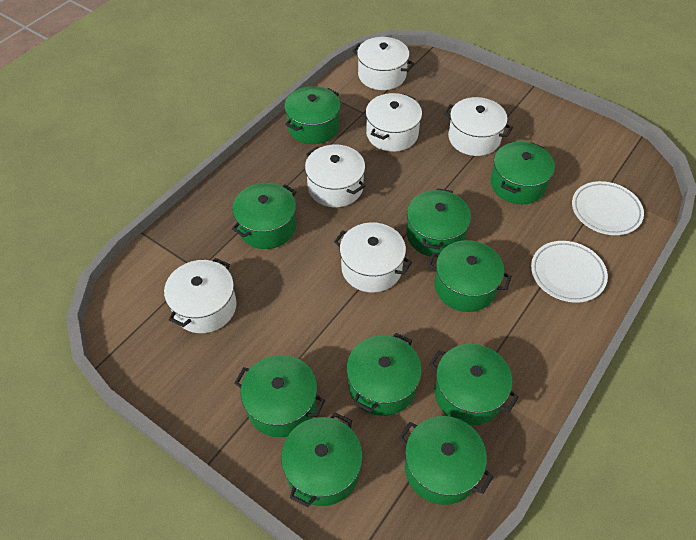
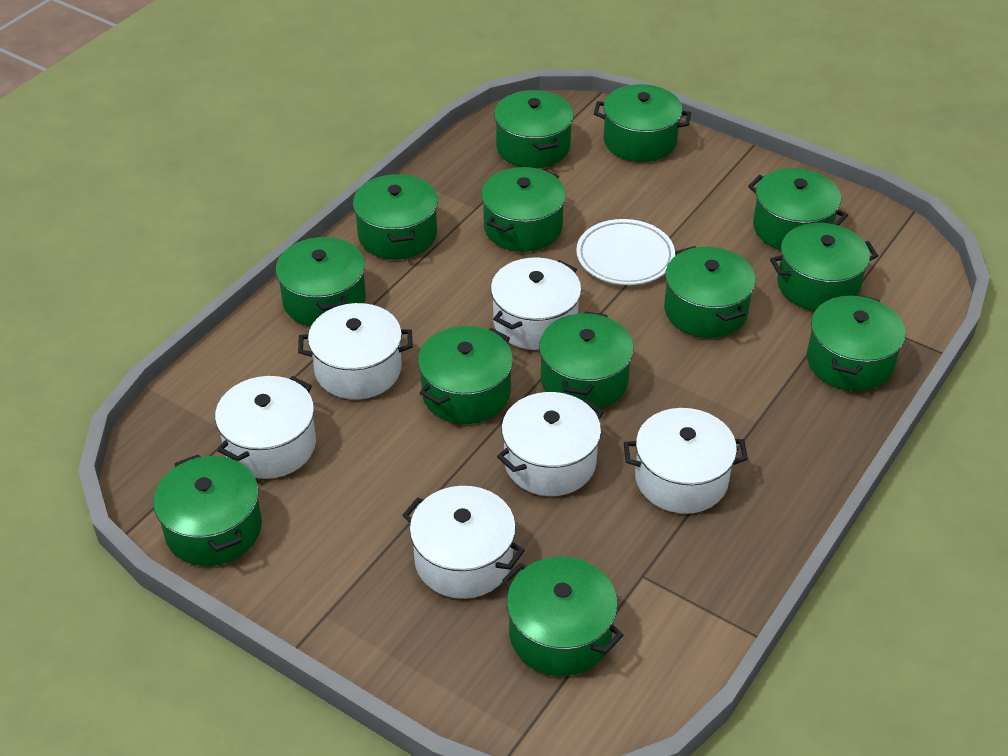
green pot: 10 -> 13
white plate: 2 -> 1

